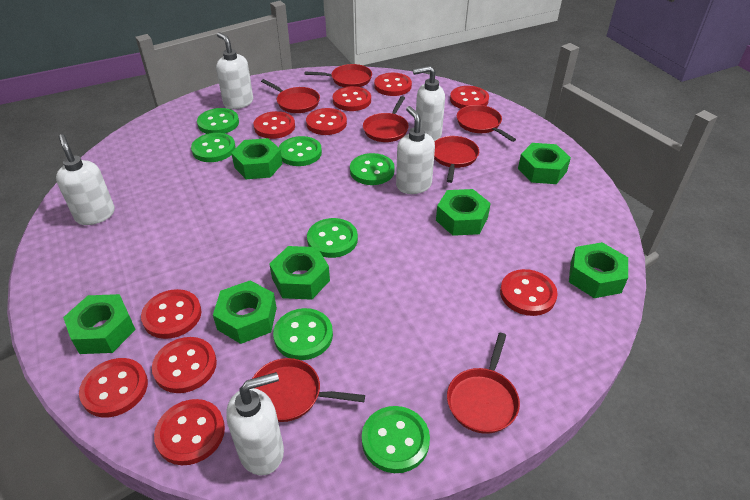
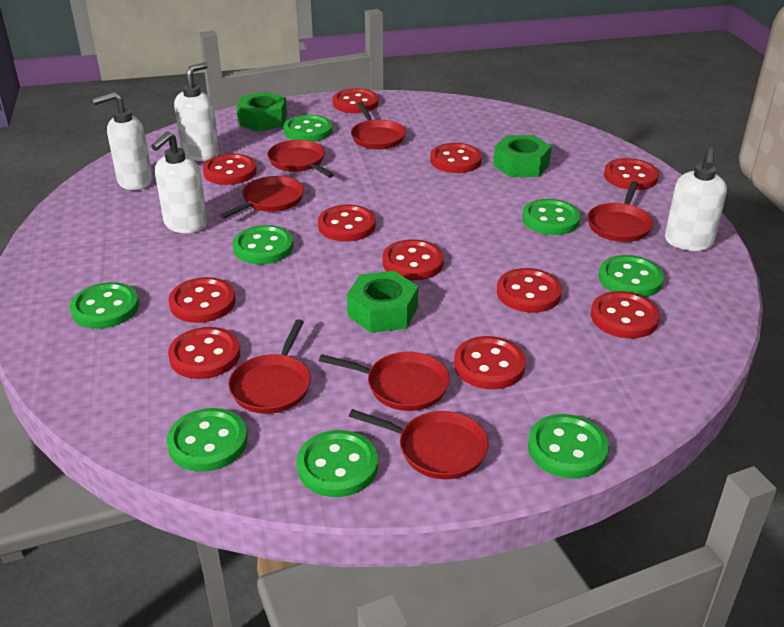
green button: 7 -> 8
green nut: 7 -> 3
red button: 10 -> 11
white soap dispenser: 5 -> 4

